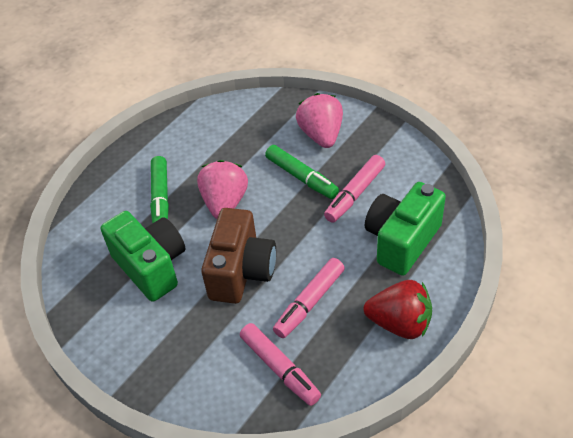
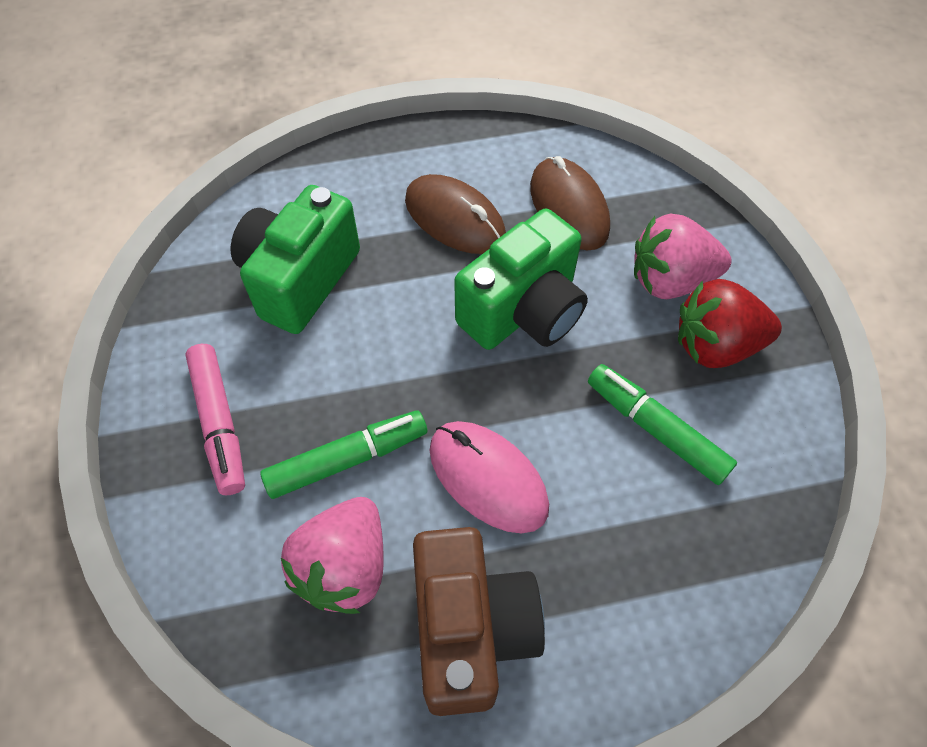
brown mouse: 0 -> 2
pink marker: 3 -> 1
pink mouse: 0 -> 1

